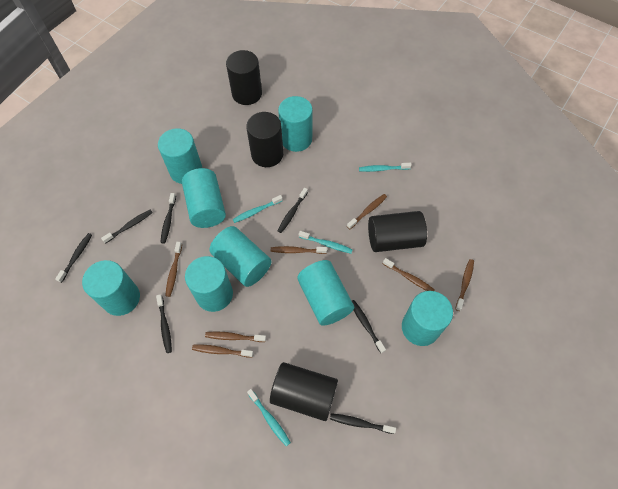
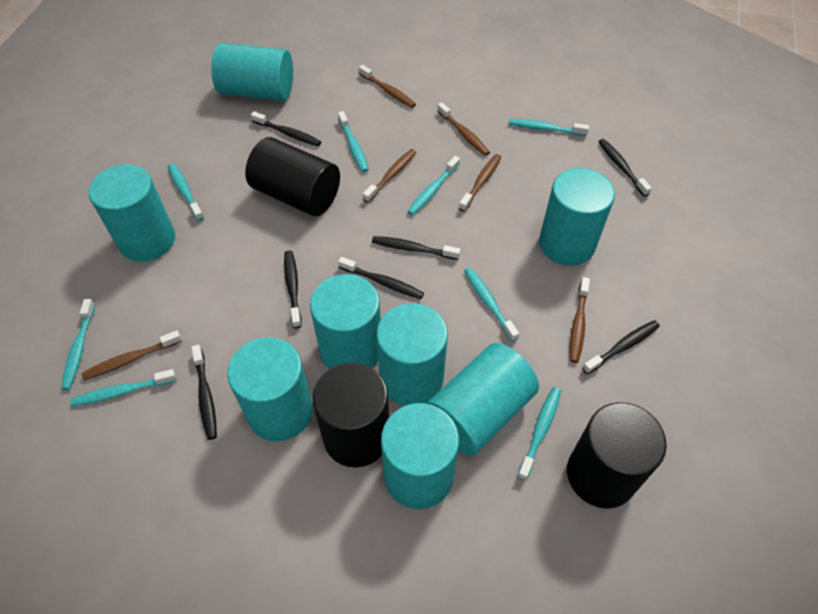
black cylinder: 4 -> 3
brown toothbrush: 7 -> 6
turquoise toothbrush: 4 -> 8

